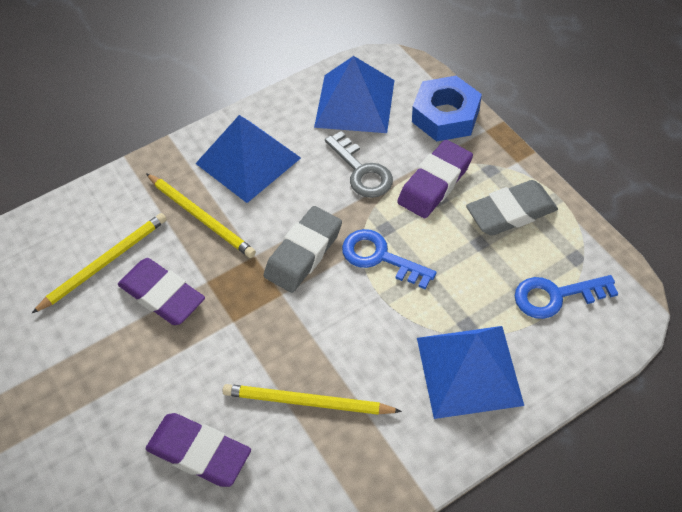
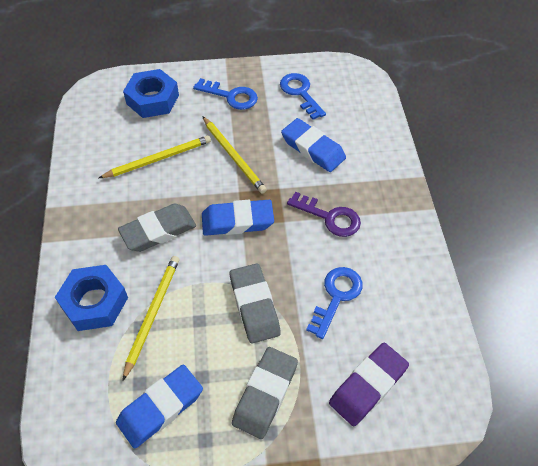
blue eraser: 0 -> 3
blue key: 2 -> 3
blue nut: 1 -> 2
blue pyramid: 3 -> 0
grey eraser: 2 -> 3
grey key: 1 -> 0
purple eraser: 3 -> 1
purple key: 0 -> 1

